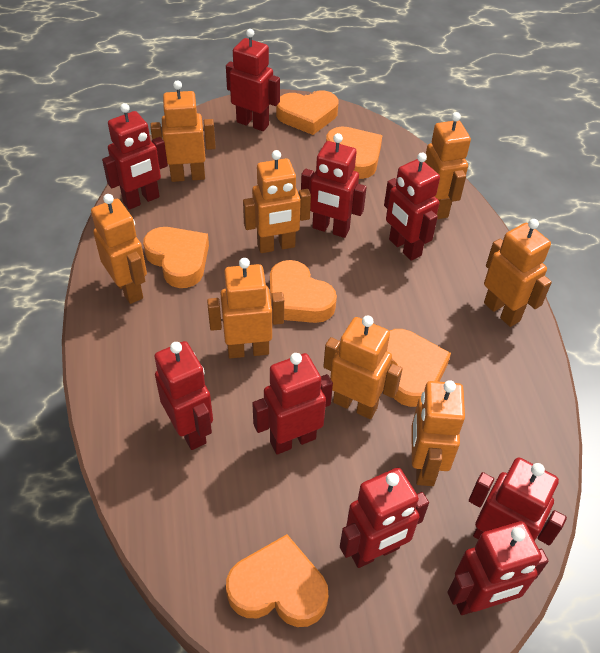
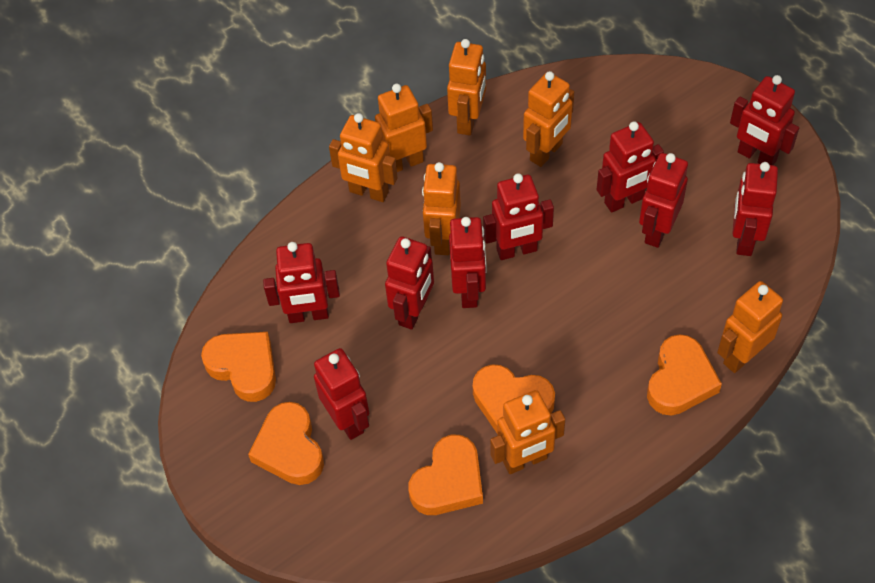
orange heart: 6 -> 5
orange robot: 8 -> 7

